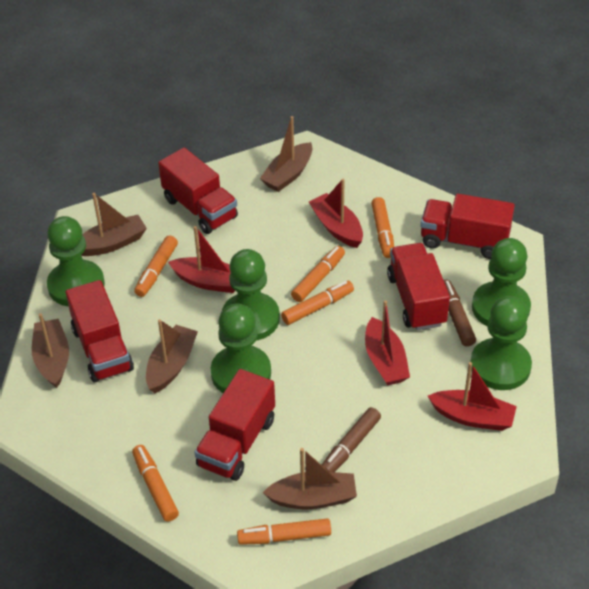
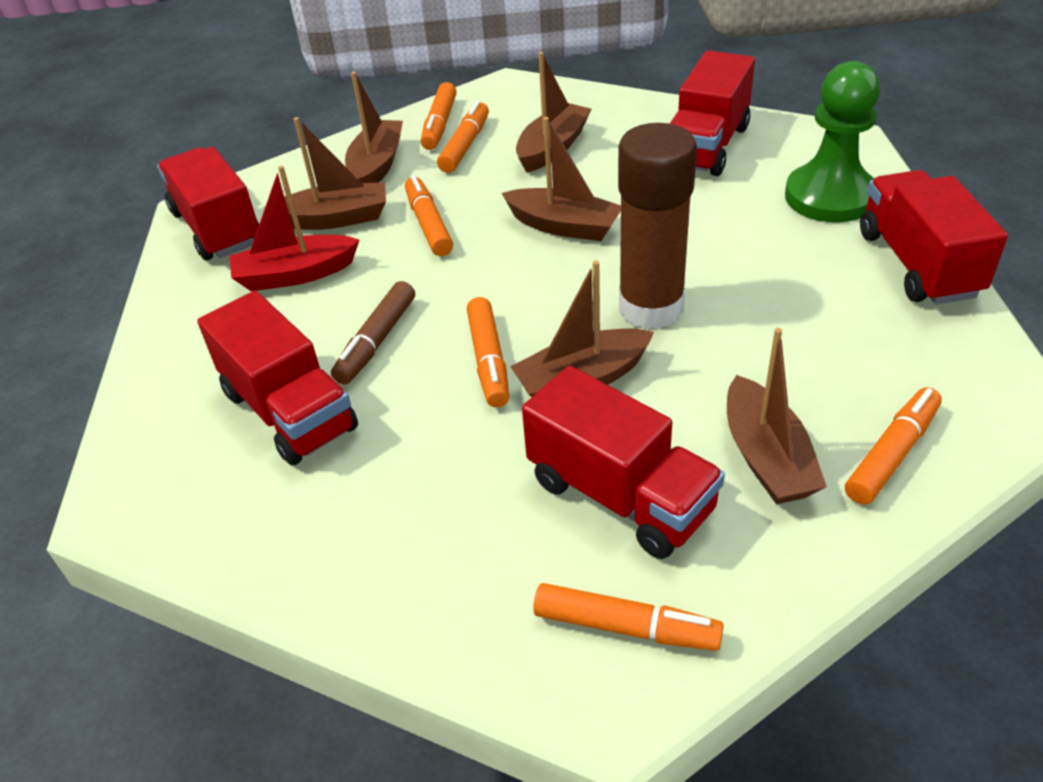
brown boat: 5 -> 6
brown glue stick: 0 -> 1
brown marker: 2 -> 1
green pawn: 5 -> 1
red boat: 4 -> 1

